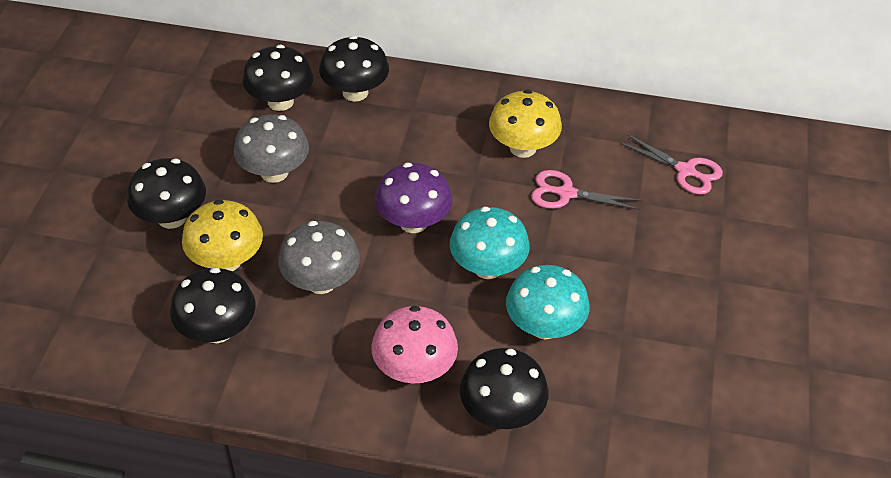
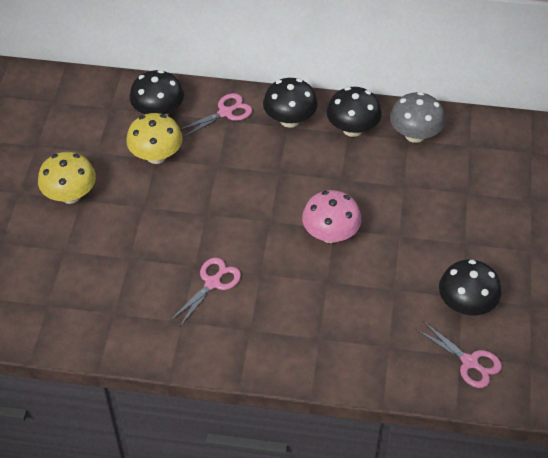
black mushroom: 5 -> 4
grey mushroom: 2 -> 1
pink scissors: 2 -> 3
purple mushroom: 1 -> 0
turquoise mushroom: 2 -> 0

